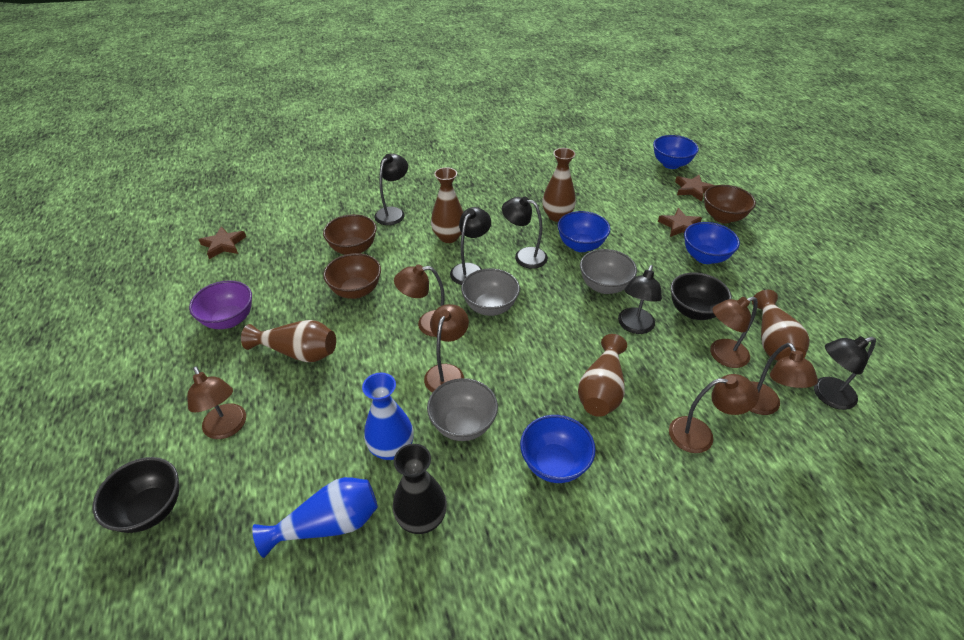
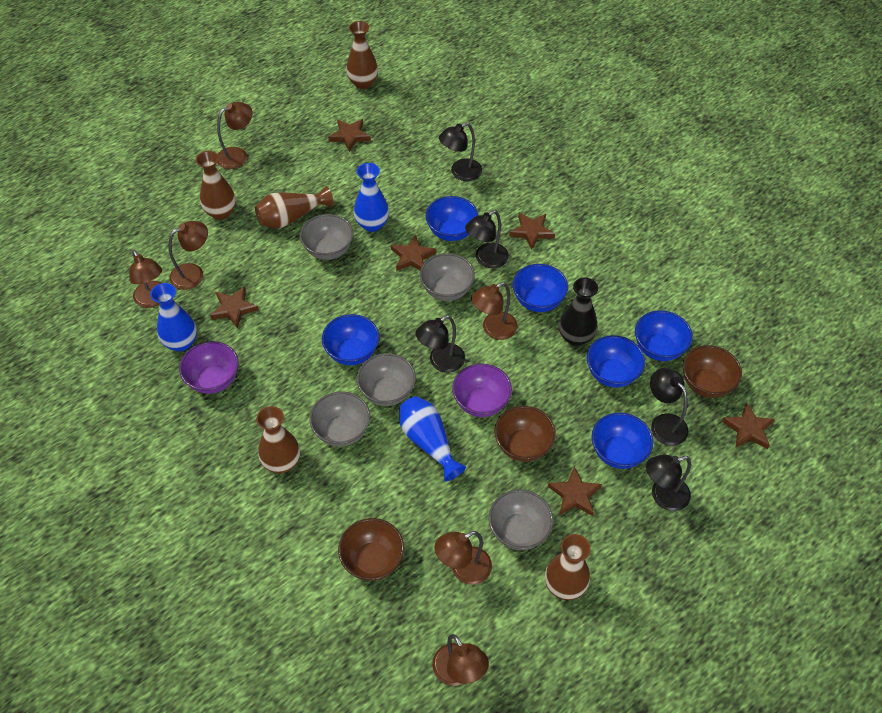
black bowl: 2 -> 0
blue bowl: 4 -> 6
blue vase: 2 -> 3
brown star: 3 -> 6
grey bowl: 3 -> 5
purple bowl: 1 -> 2

